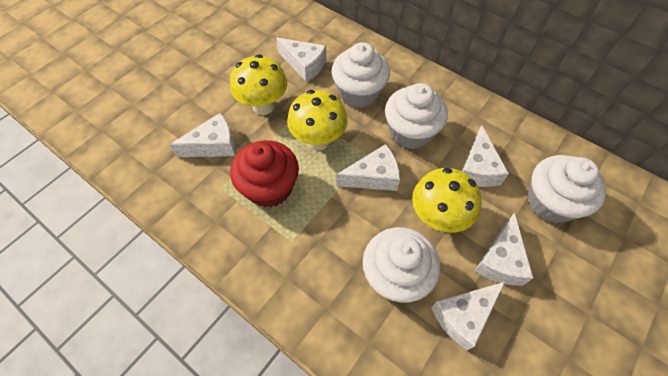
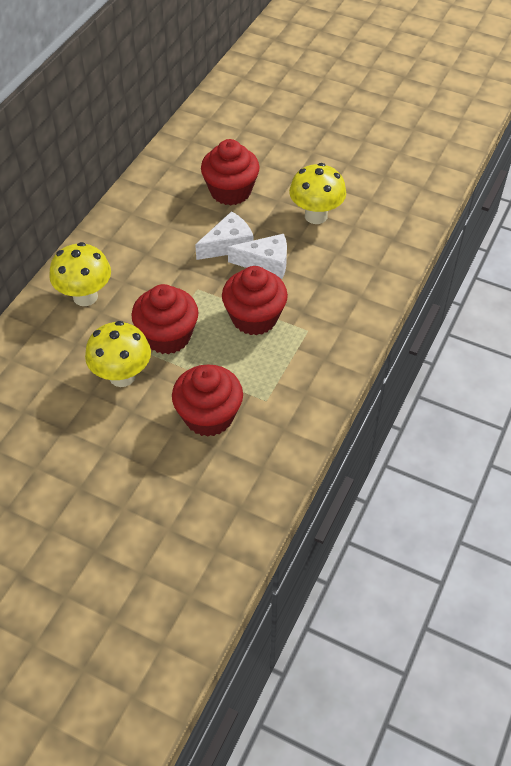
red cupcake: 1 -> 4
white cheese: 6 -> 2
white cupcake: 4 -> 0

